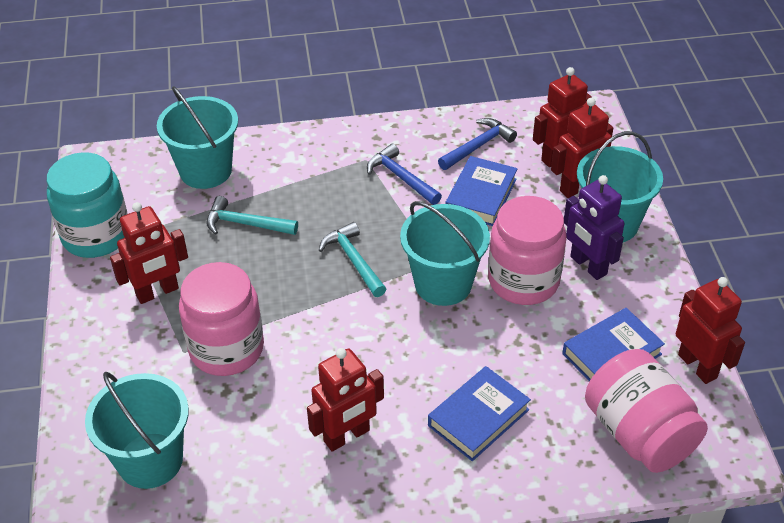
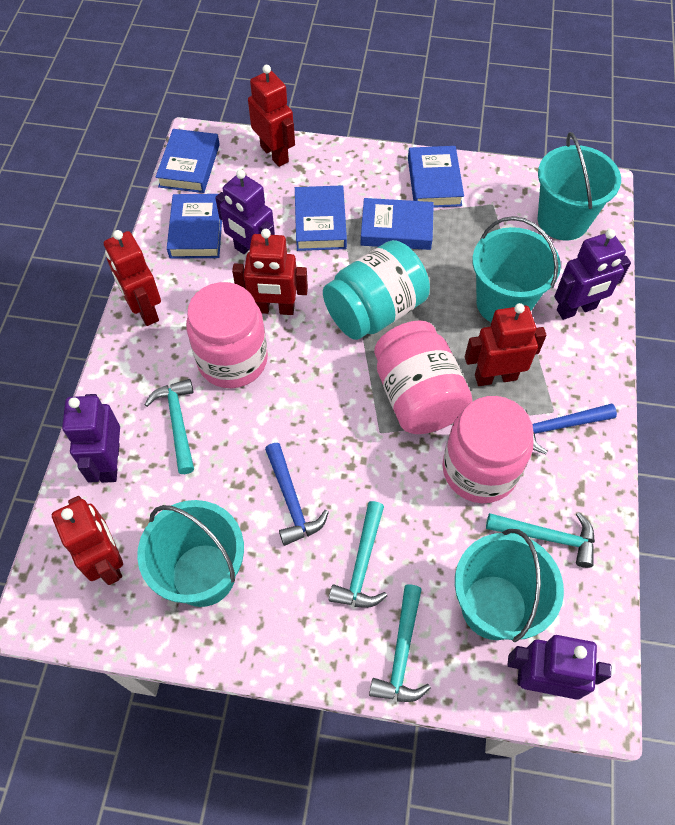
blue book: 3 -> 5
purple robot: 1 -> 4
turquoise hammer: 2 -> 4

